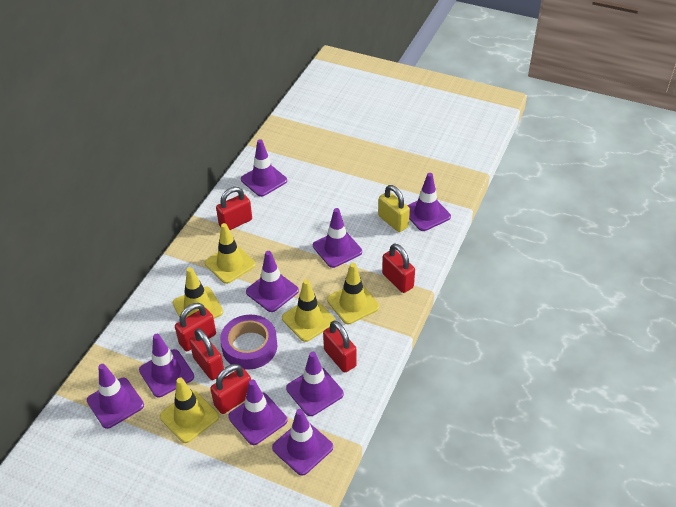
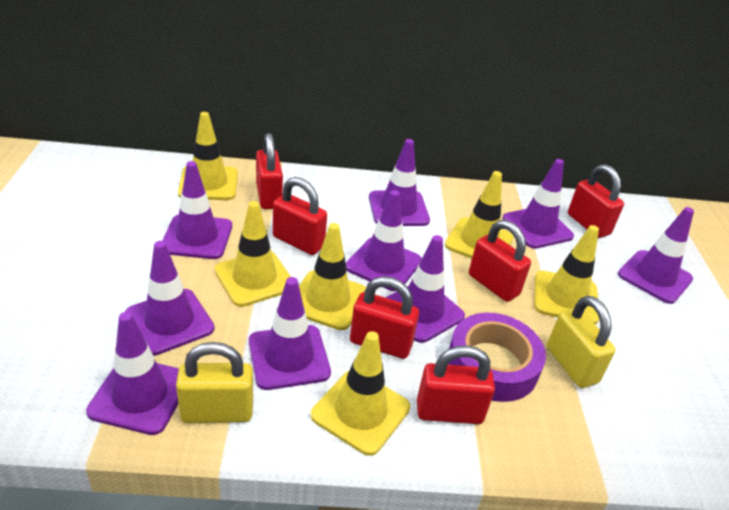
yellow padlock: 1 -> 2
yellow traffic cone: 5 -> 6

